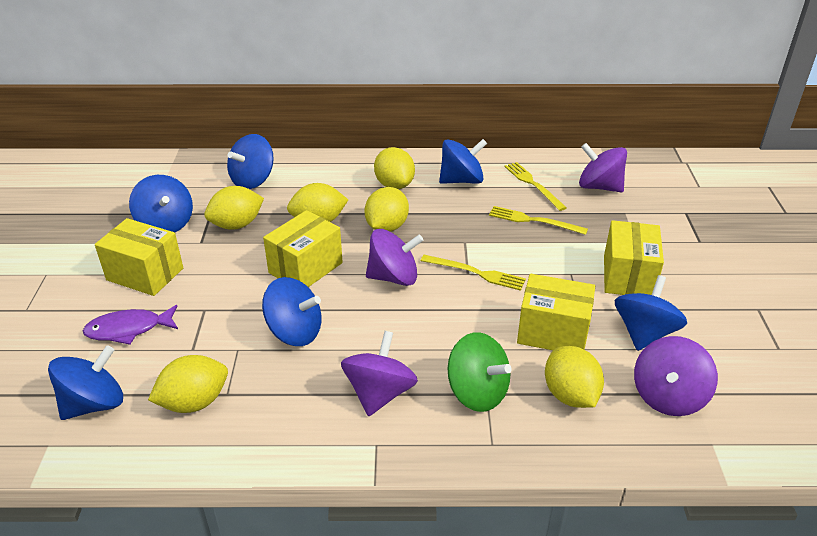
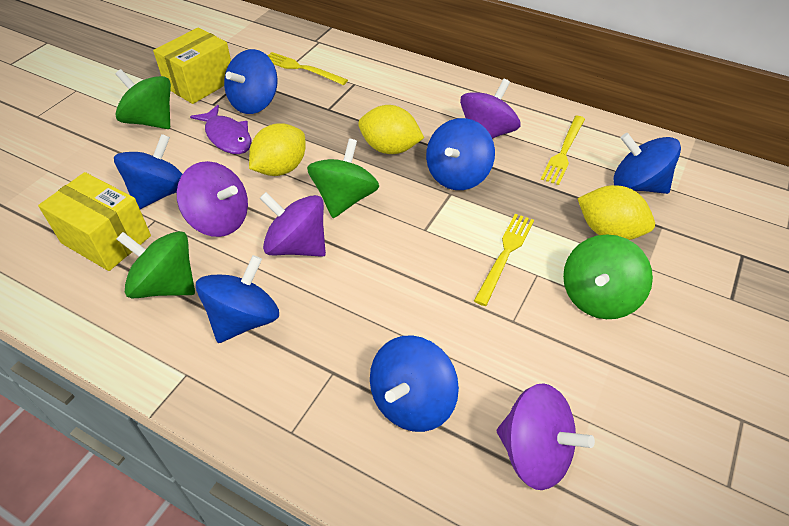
green spinning top: 1 -> 4
yellow box: 4 -> 2
yellow lemon: 6 -> 3

